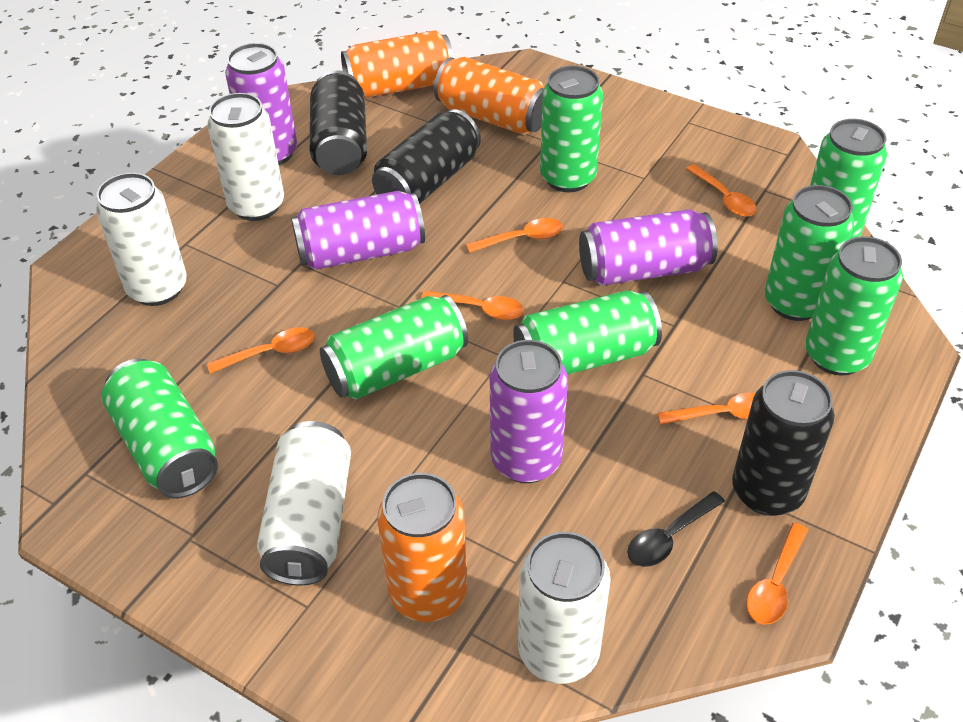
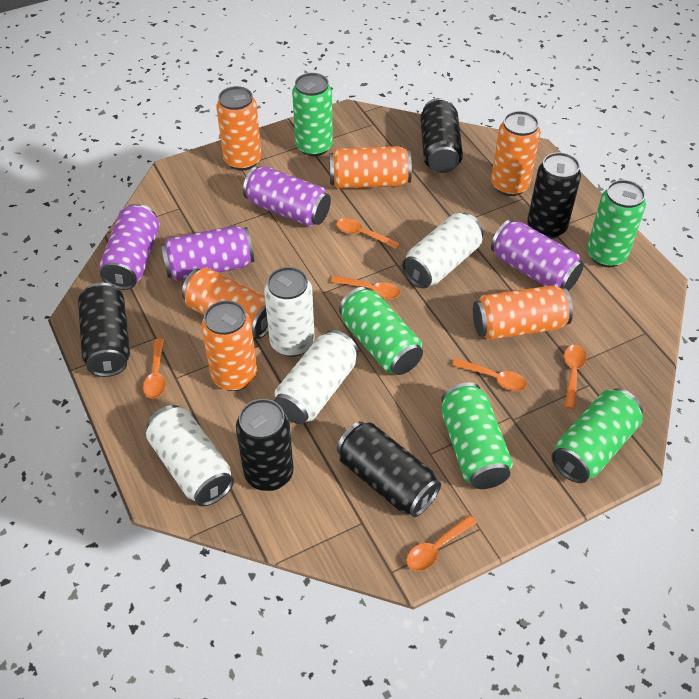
black can: 3 -> 5
black spoon: 1 -> 0
green can: 7 -> 5
orange can: 3 -> 6

